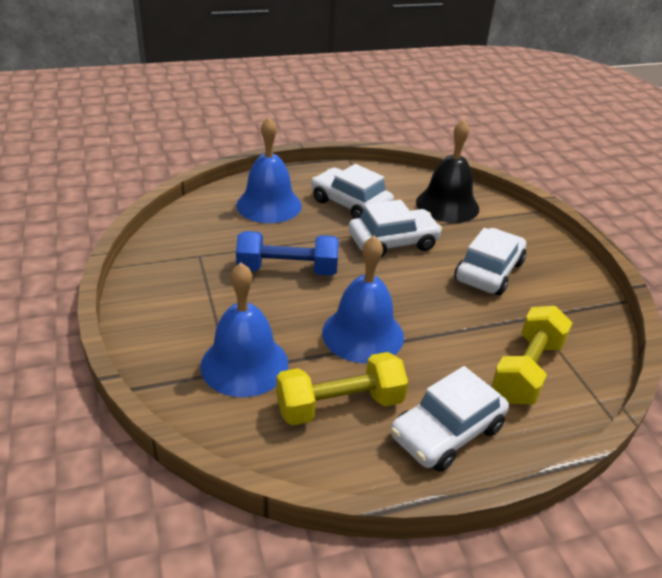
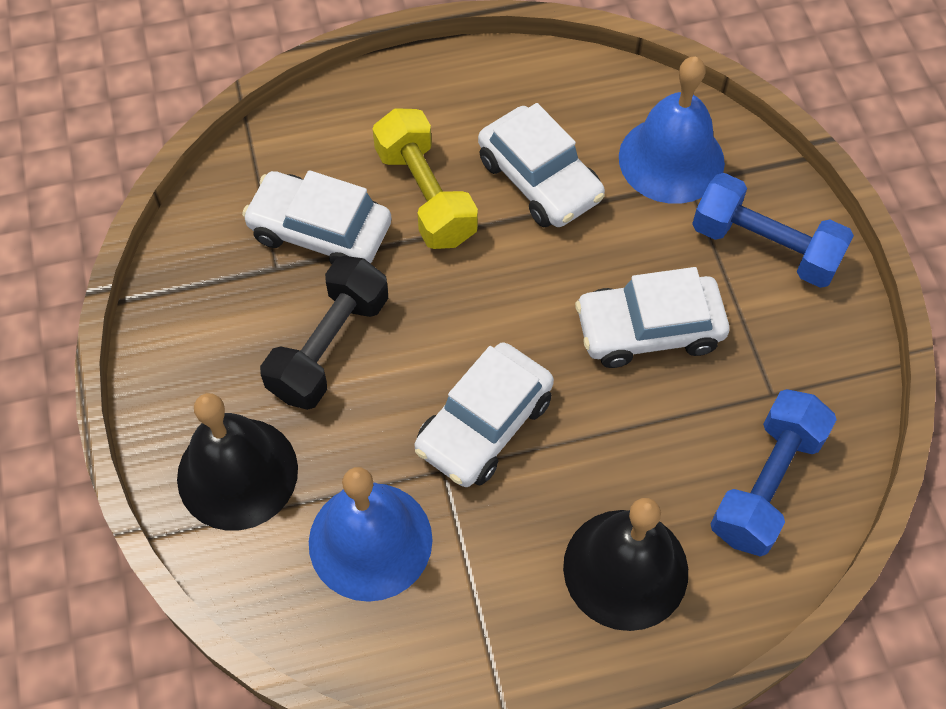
black bell: 1 -> 2
black dumbbell: 0 -> 1
blue bell: 3 -> 2
blue dumbbell: 1 -> 2
yellow dumbbell: 2 -> 1

